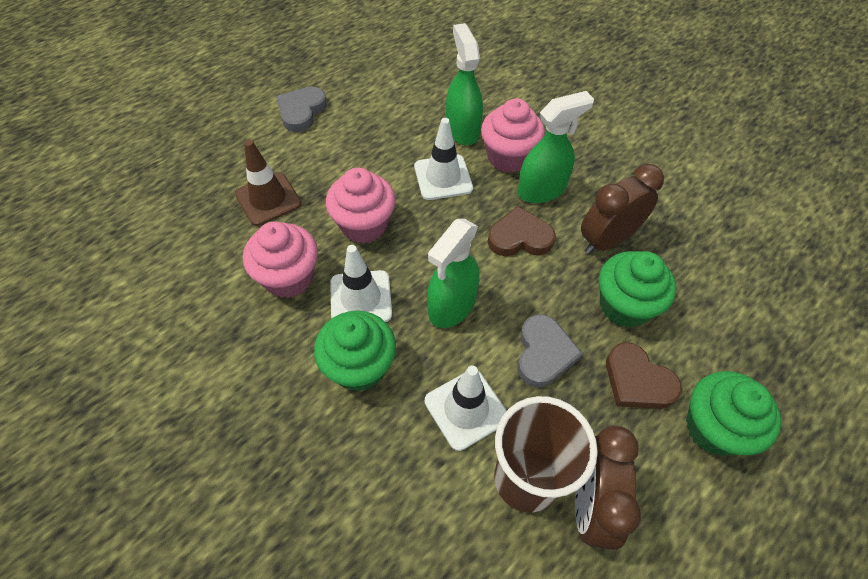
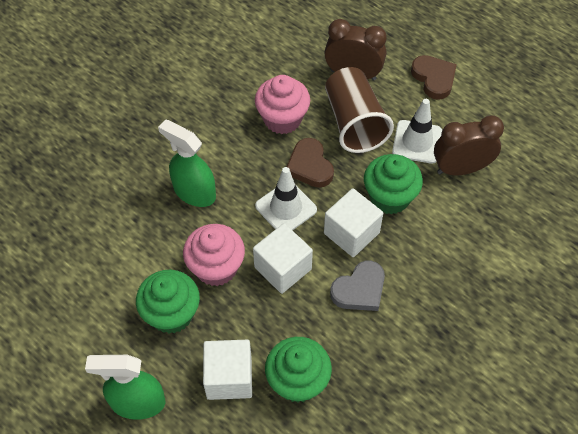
brown traffic cone: 1 -> 0
green spray bottle: 3 -> 2
grey heart: 2 -> 1
pink cupcake: 3 -> 2
white cube: 0 -> 3
white traffic cone: 3 -> 2

